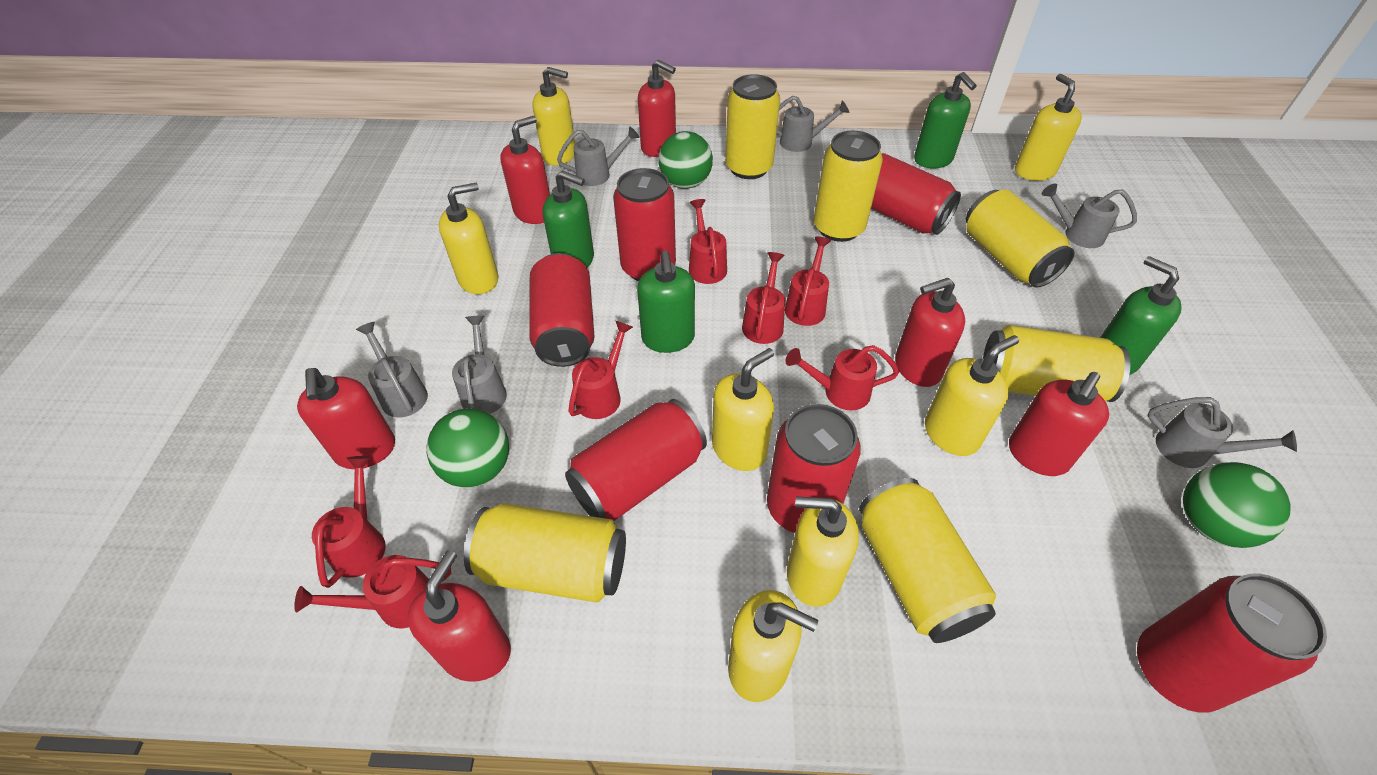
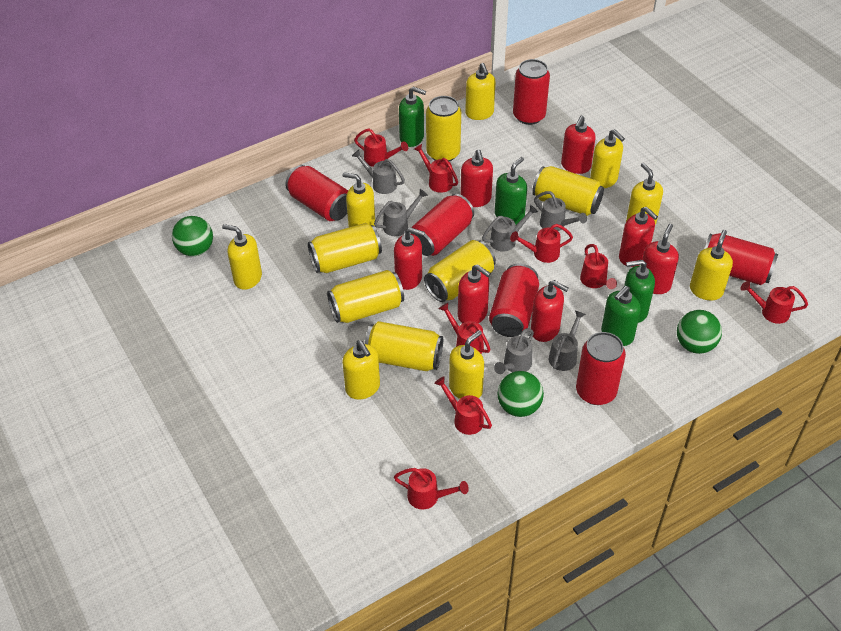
red soap dispenser: 6 -> 7
red watering can: 7 -> 8
yellow soap dispenser: 7 -> 8

